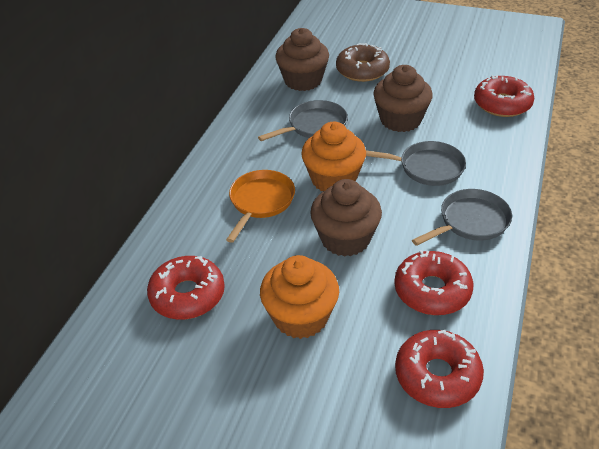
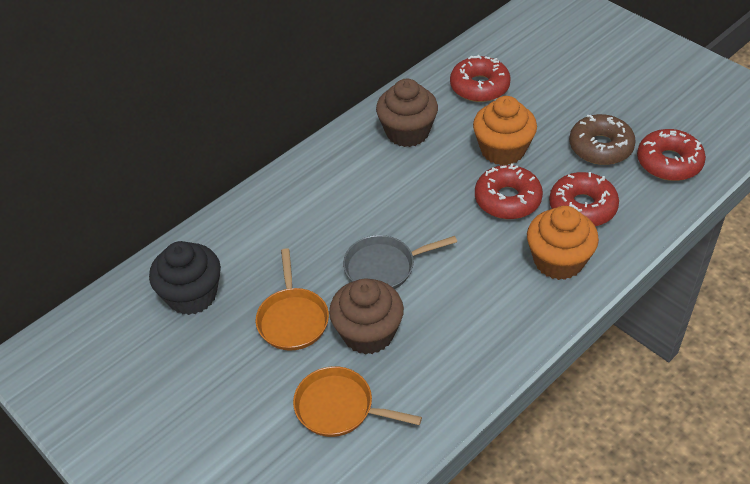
black cupcake: 0 -> 1
brown cupcake: 3 -> 2
grey pan: 3 -> 1
orange pan: 1 -> 2

